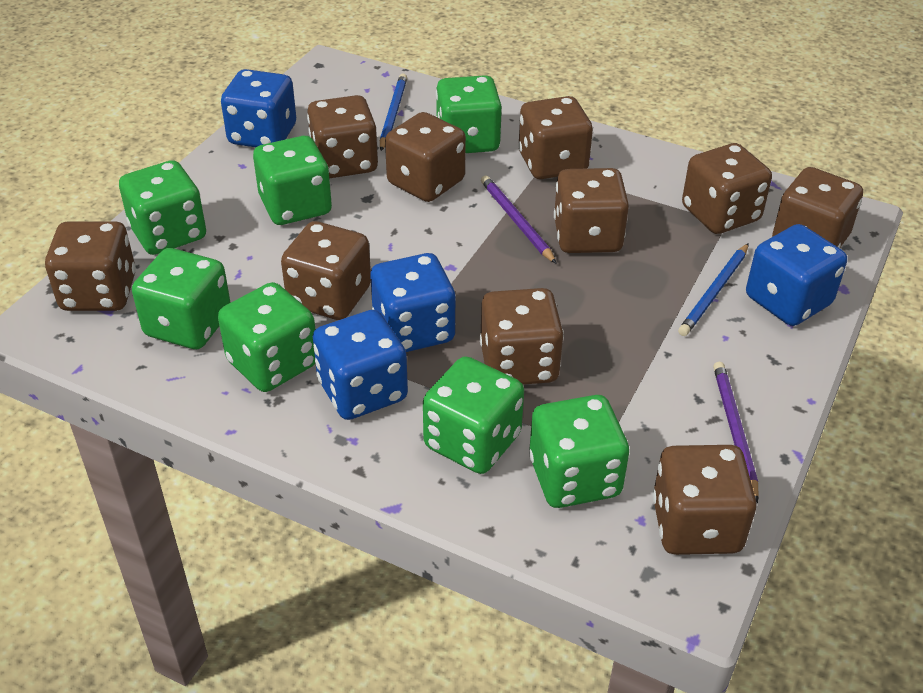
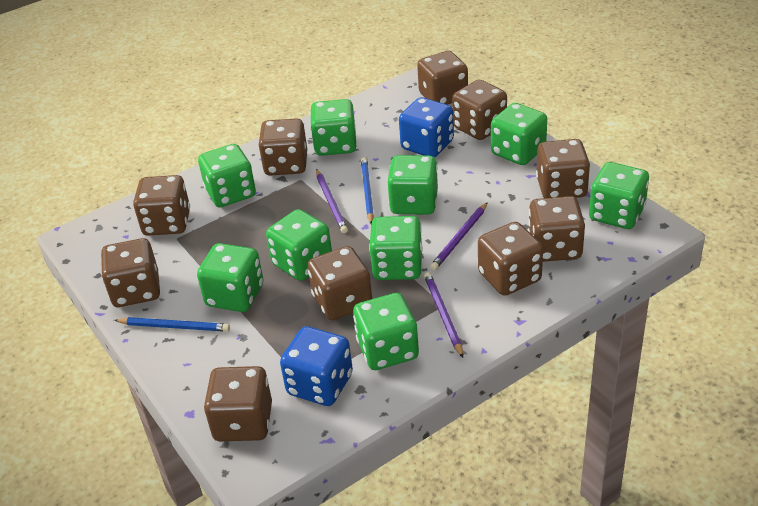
blue dice: 4 -> 2
green dice: 7 -> 9
purple pencil: 2 -> 3

